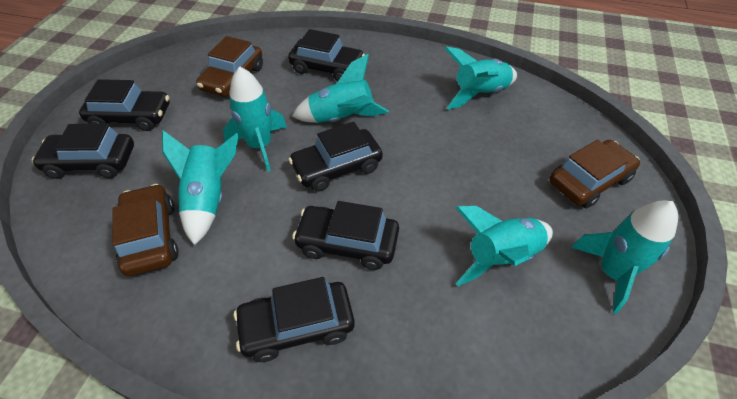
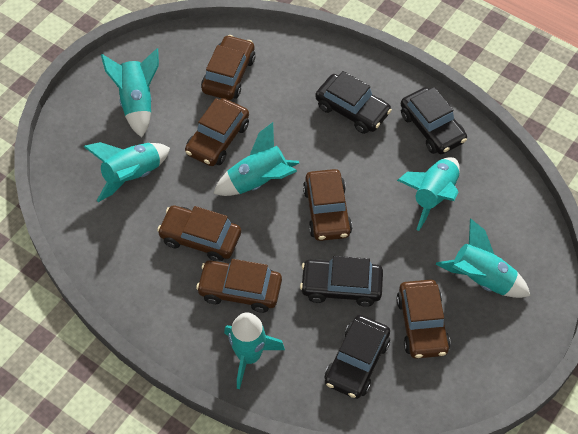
black car: 6 -> 4
brown car: 3 -> 6

